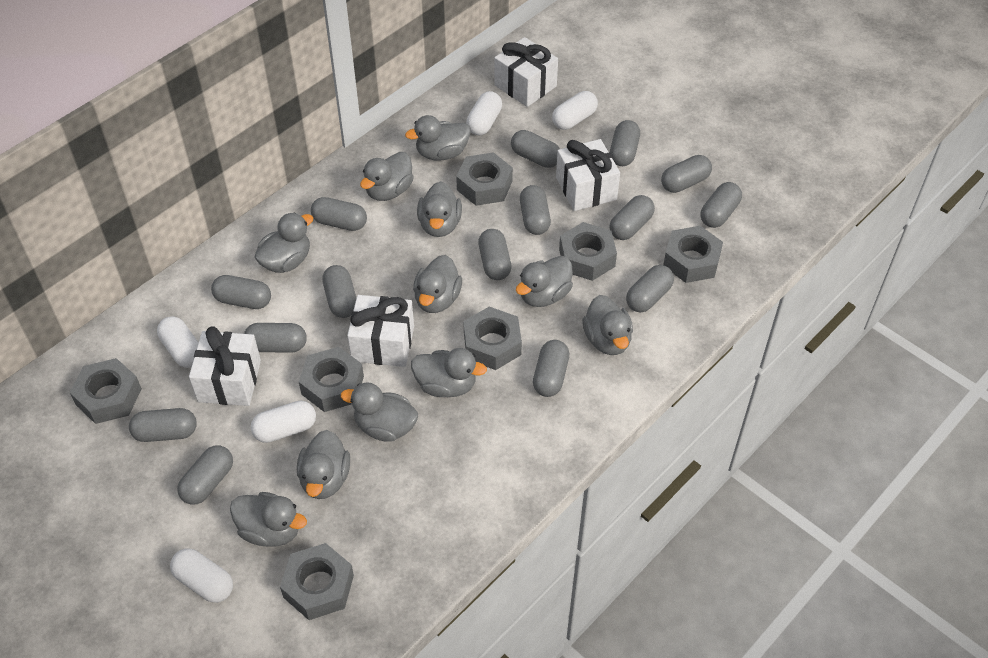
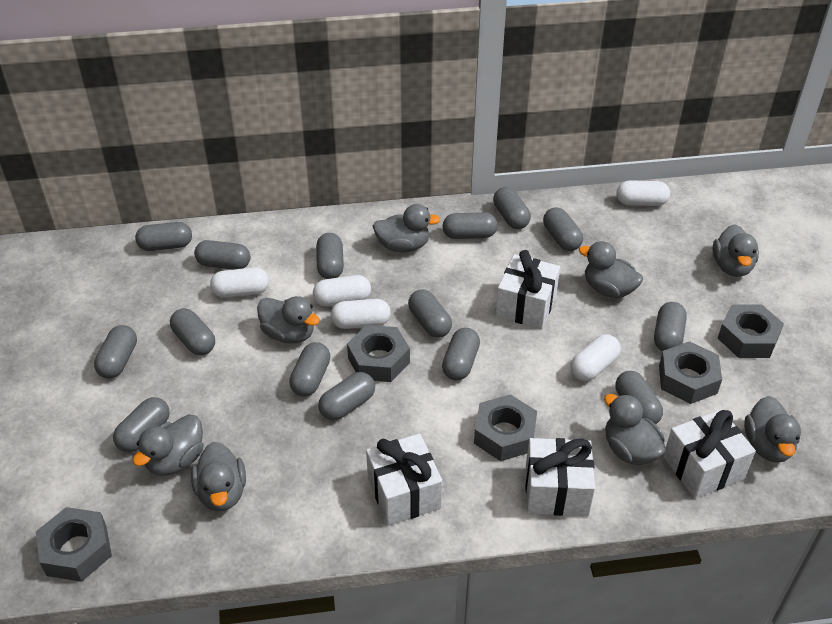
grey duck: 11 -> 8
grey nut: 7 -> 5

